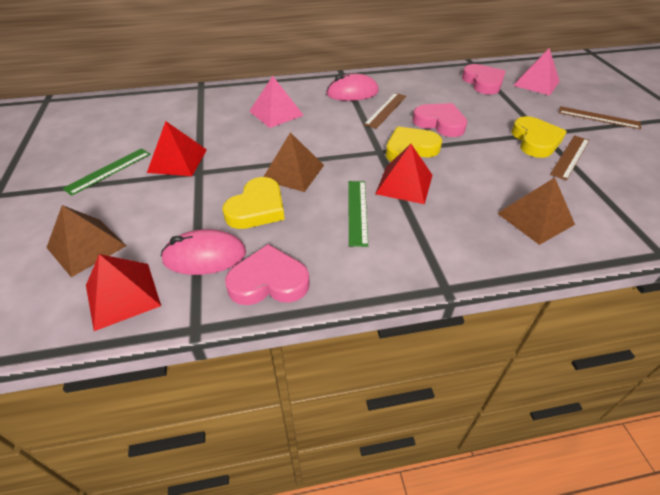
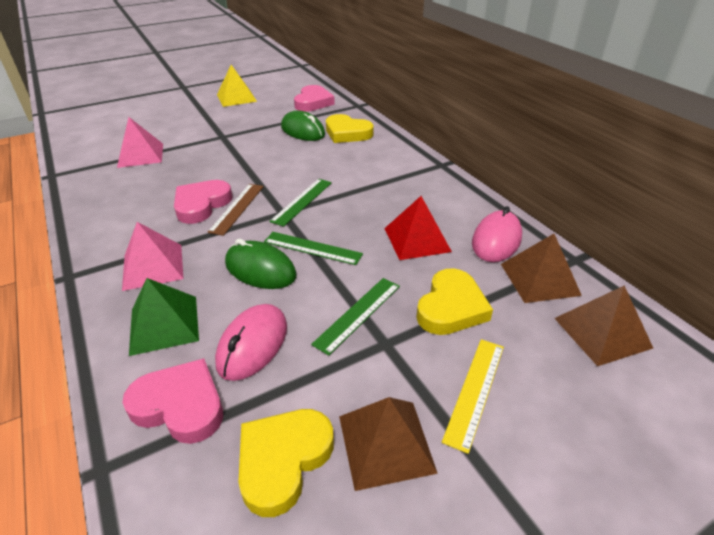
brown ruler: 3 -> 1
green mouse: 0 -> 2
green pyramid: 0 -> 1
green ruler: 2 -> 3
red pyramid: 3 -> 1
yellow pyramid: 0 -> 1
yellow ruler: 0 -> 1

